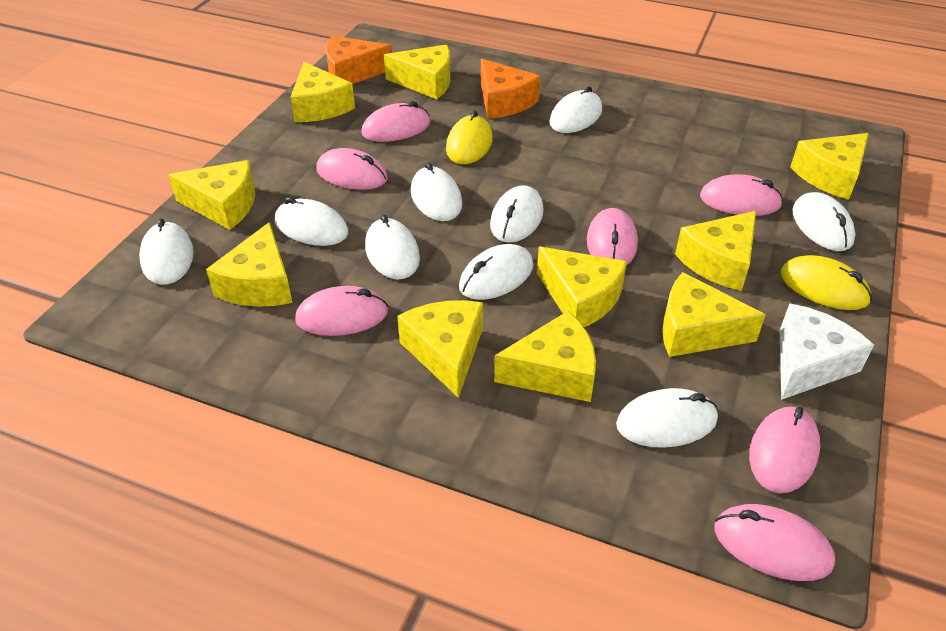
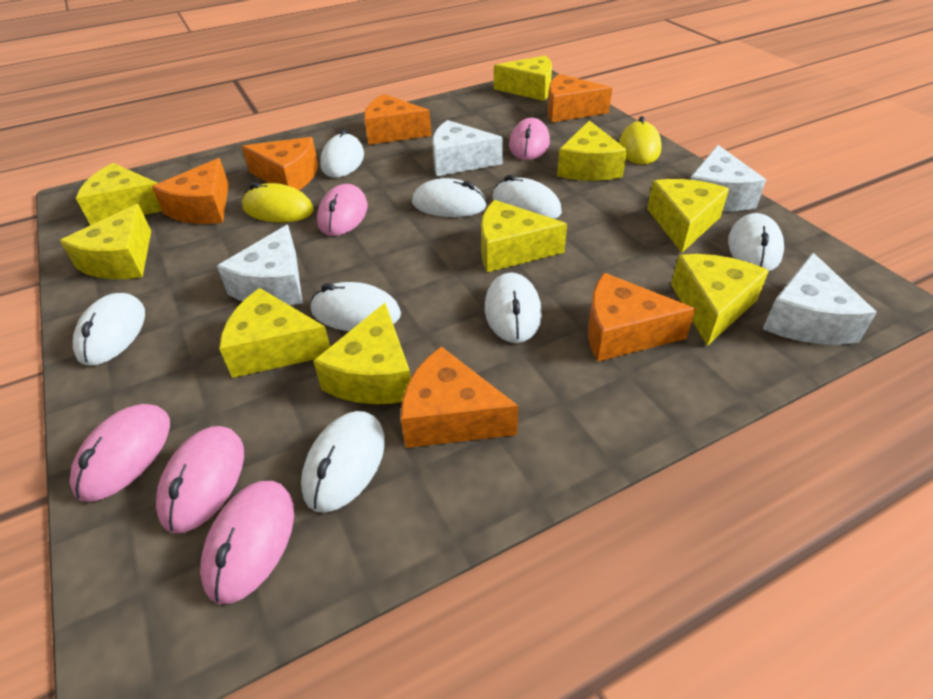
orange cheese: 2 -> 6
pink mouse: 7 -> 5
white cheese: 1 -> 4
white mouse: 9 -> 8
yellow cheese: 10 -> 9

